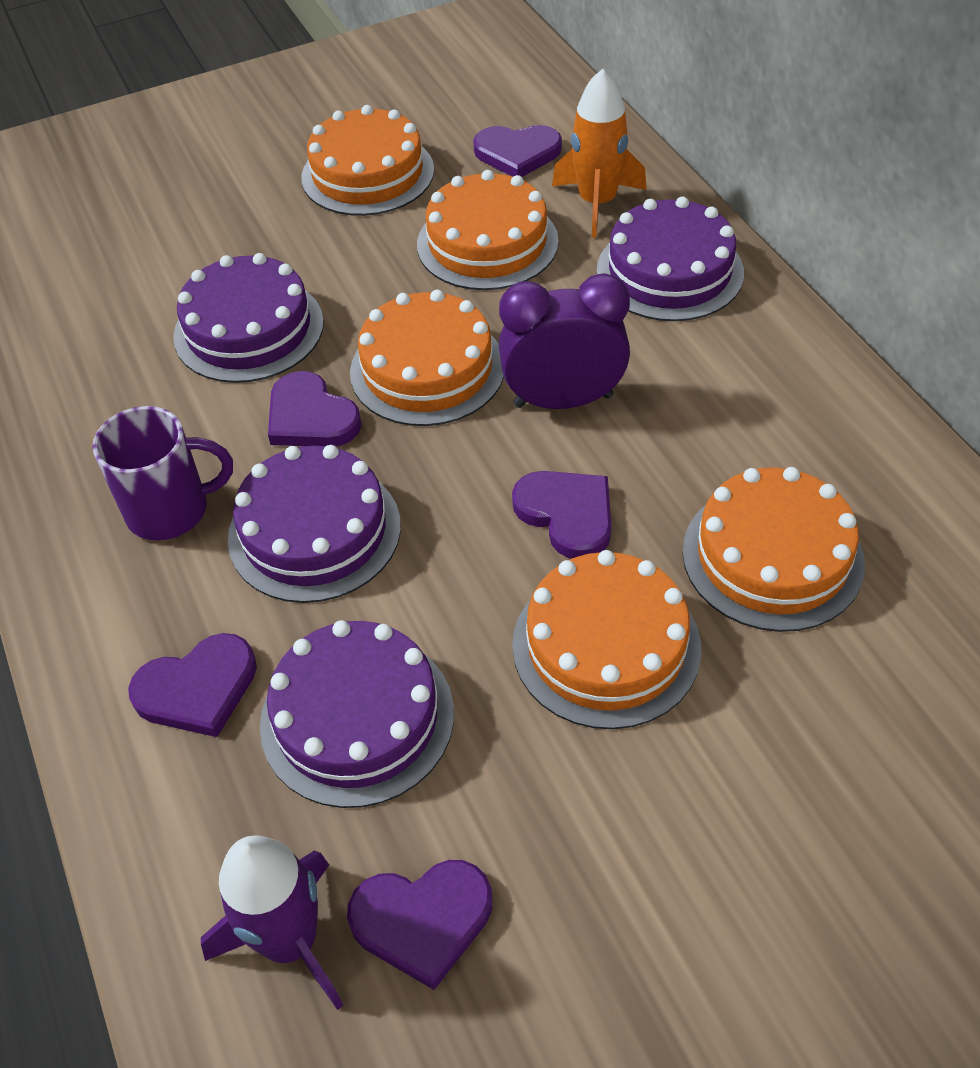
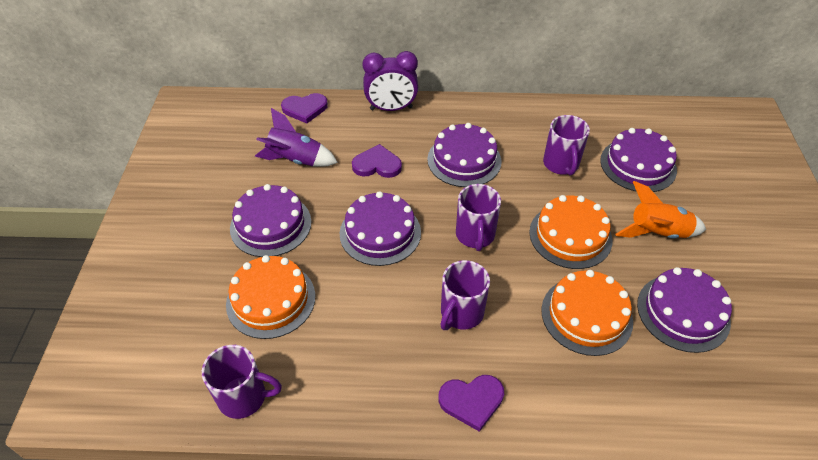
orange cake: 5 -> 3
purple cake: 4 -> 5
purple heart: 5 -> 3
purple mug: 1 -> 4

